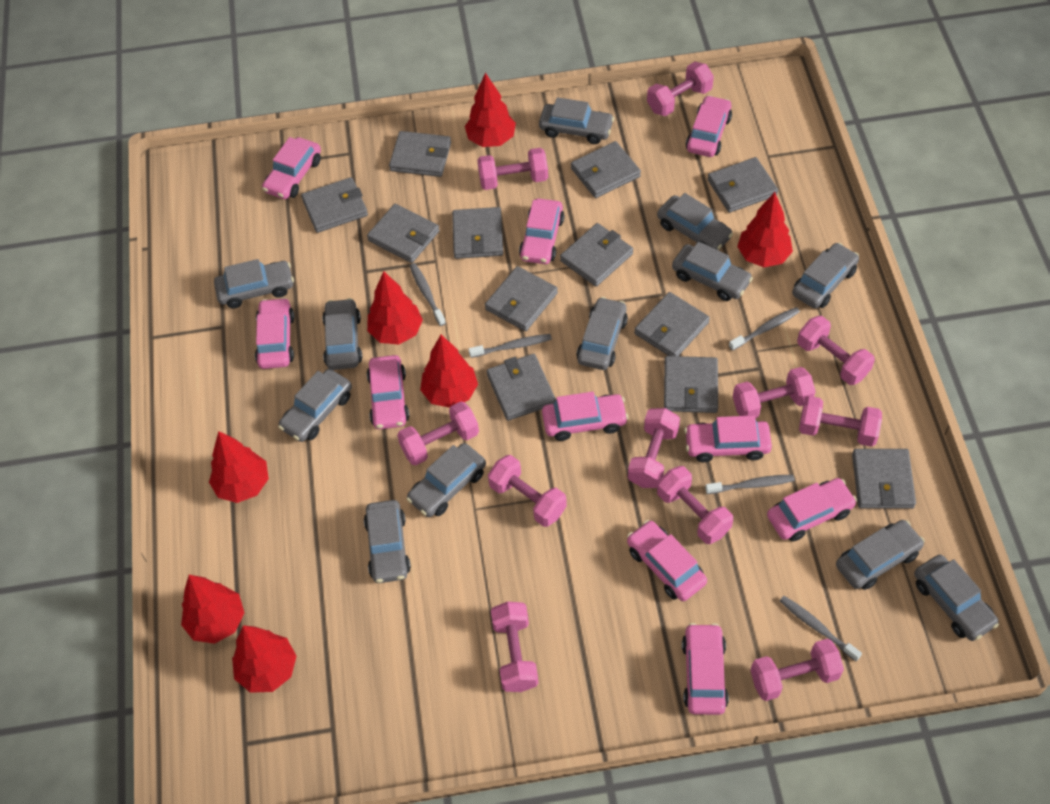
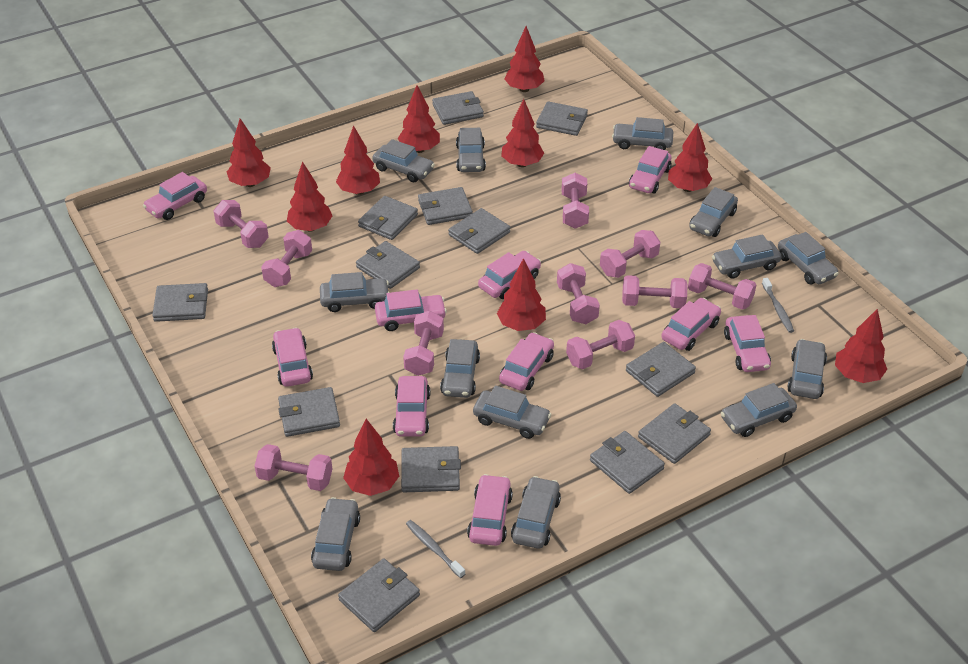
grey car: 12 -> 13
grey toothbrush: 5 -> 2
grey wallet: 12 -> 13
pink dumbbell: 11 -> 10
red tree: 7 -> 10

